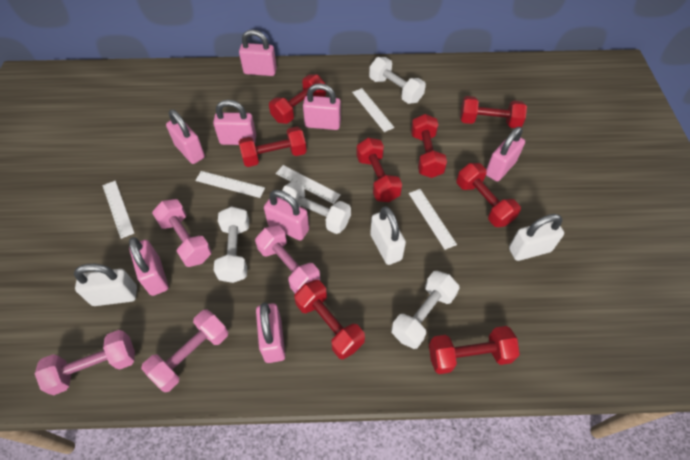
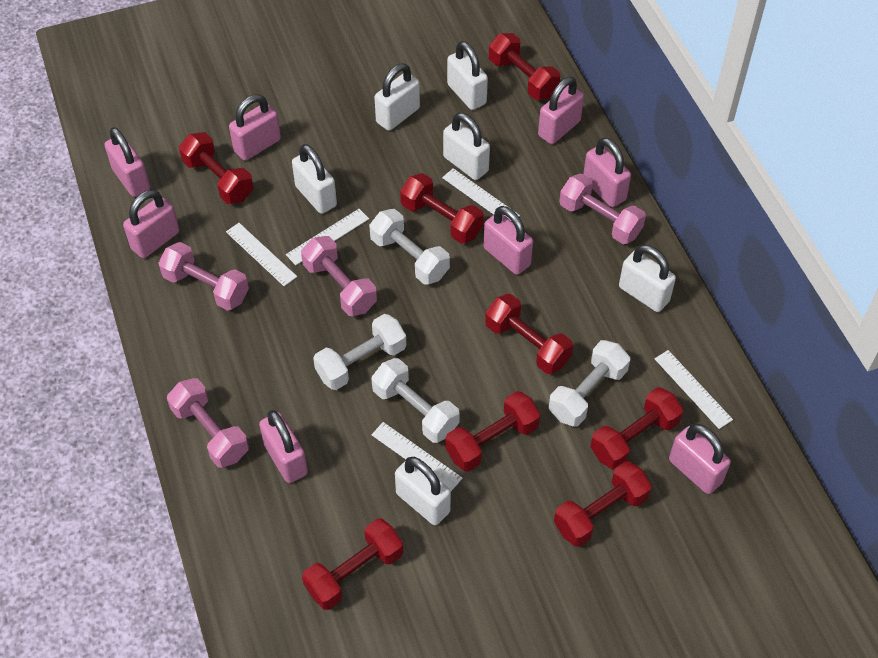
white padlock: 3 -> 6

